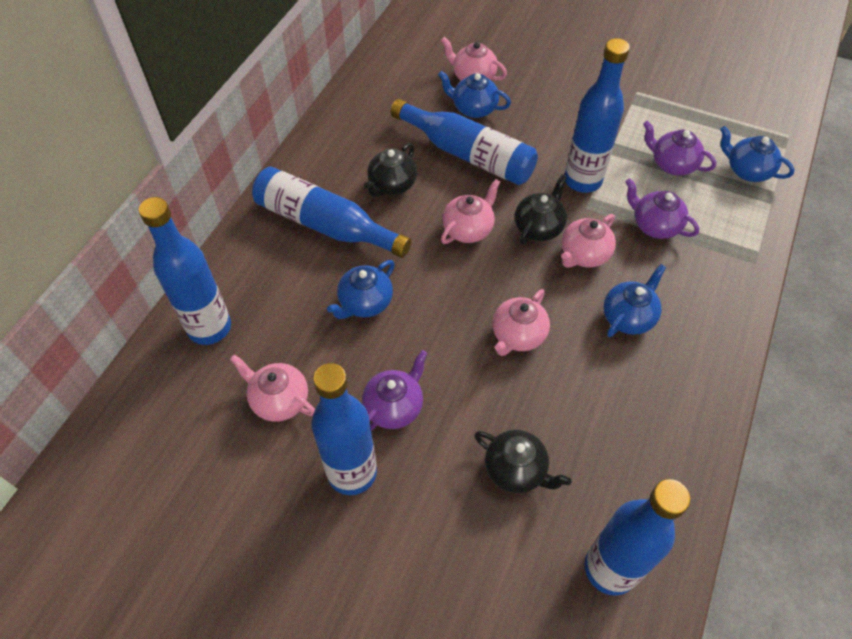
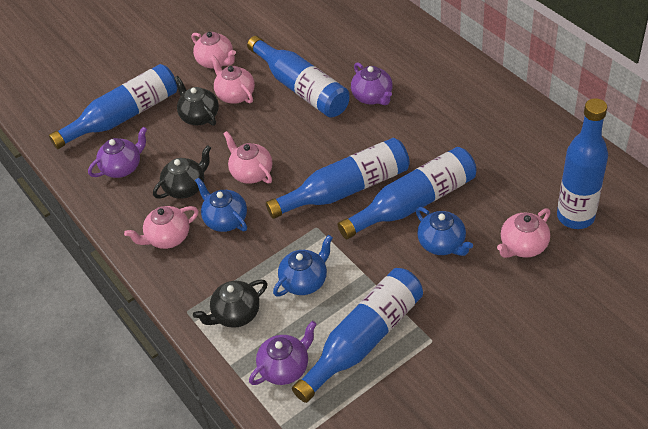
blue teapot: 4 -> 3

